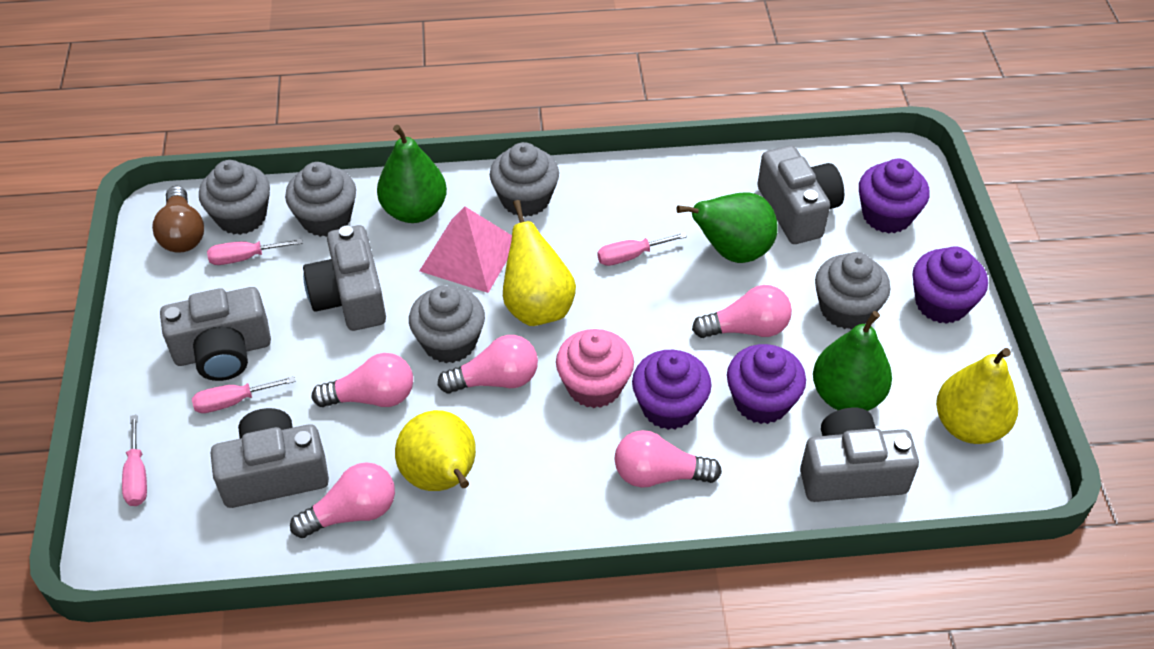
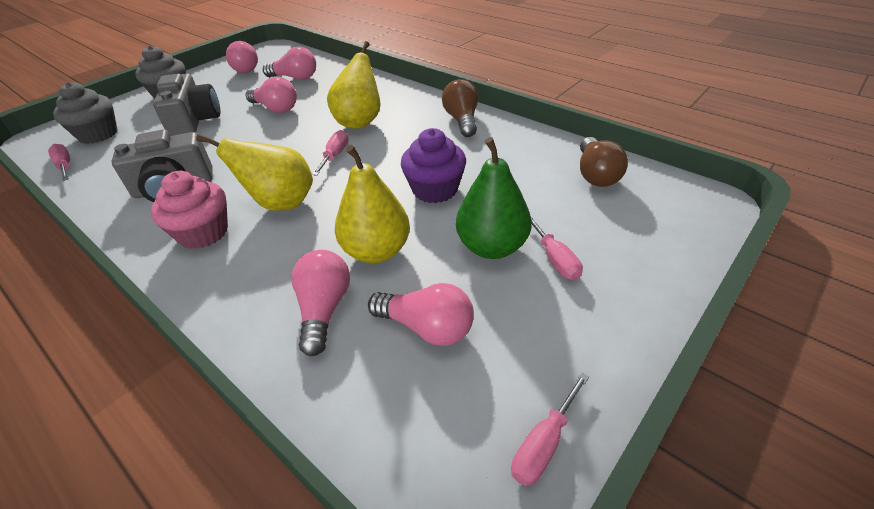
brown light bulb: 1 -> 2
green pear: 3 -> 1
grey camera: 5 -> 2
grey cupcake: 5 -> 2
pink pyramid: 1 -> 0
purple cupcake: 4 -> 1

